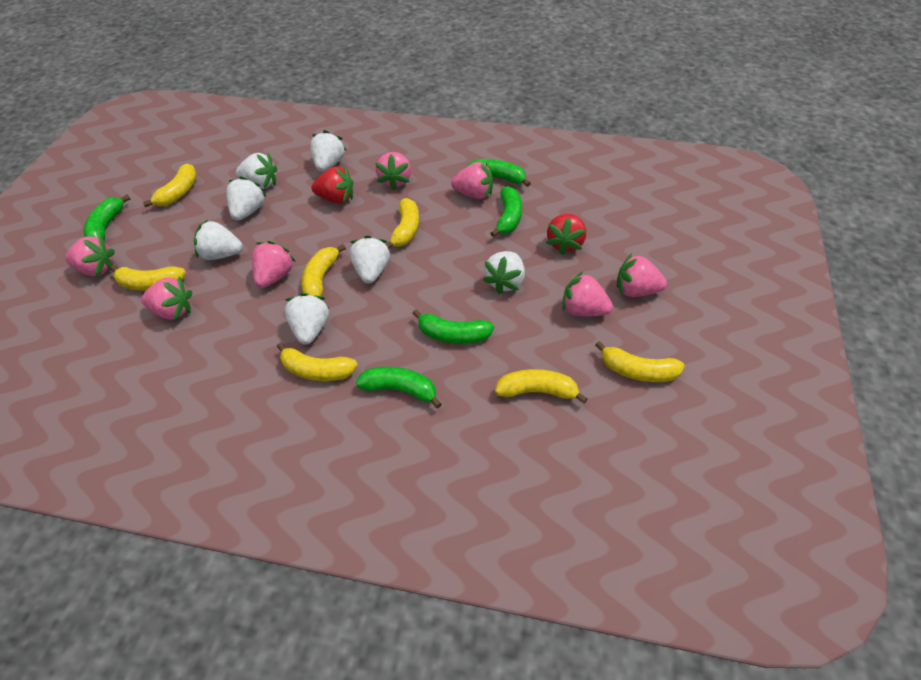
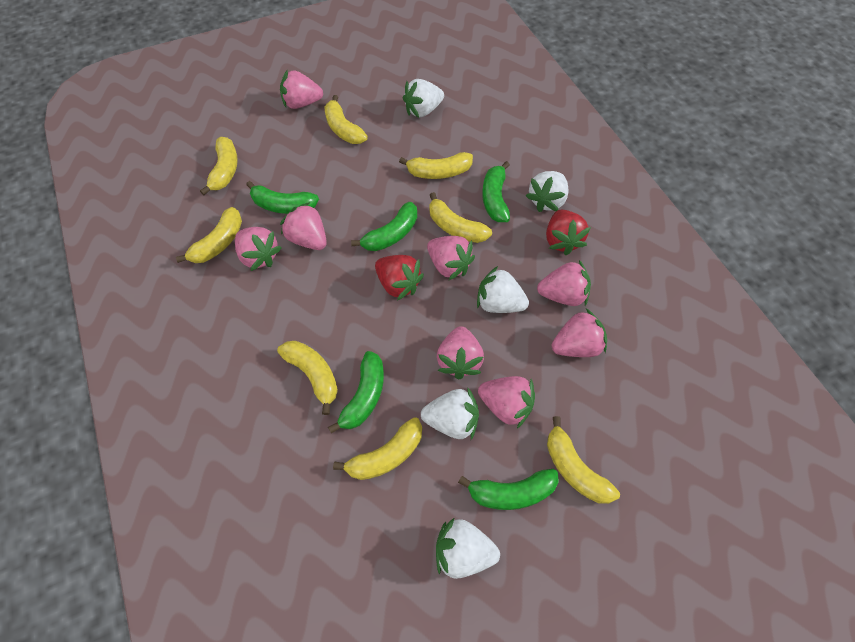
pink strawberry: 7 -> 8
white strawberry: 7 -> 5
yellow banana: 7 -> 8

